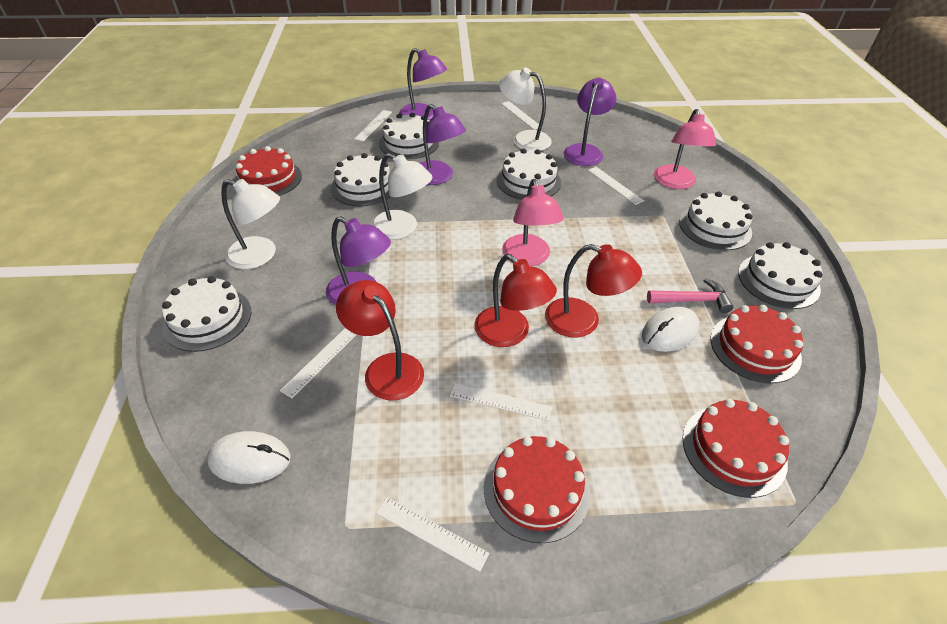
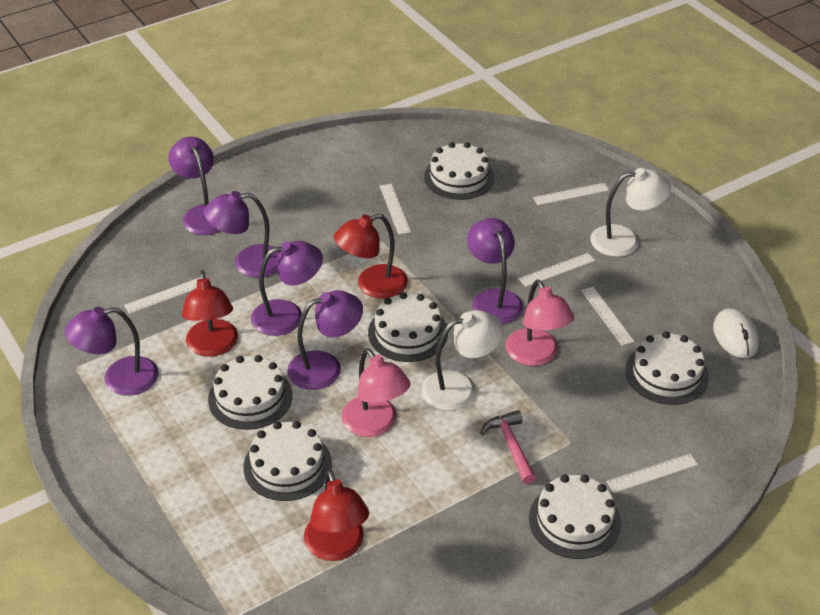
purple lamp: 4 -> 6
red cake: 4 -> 0
white lamp: 3 -> 2
white mouse: 2 -> 1

